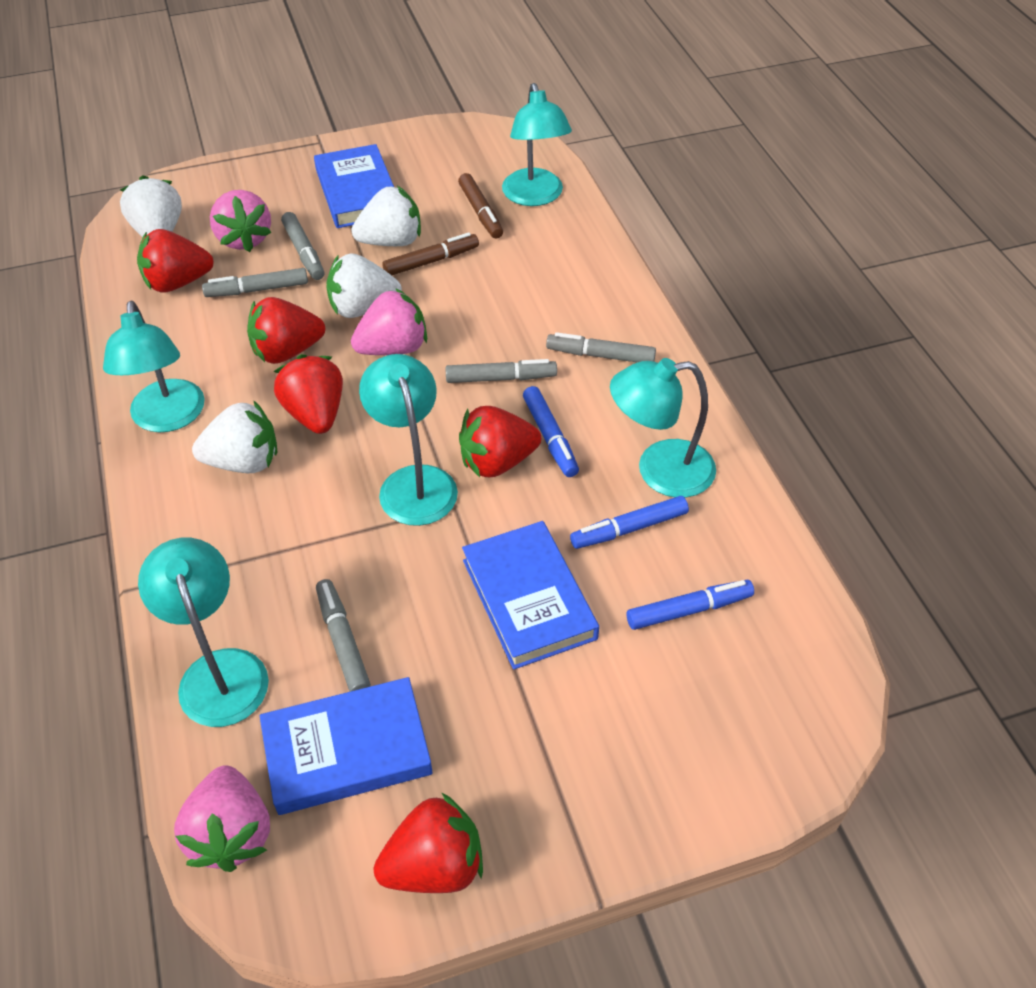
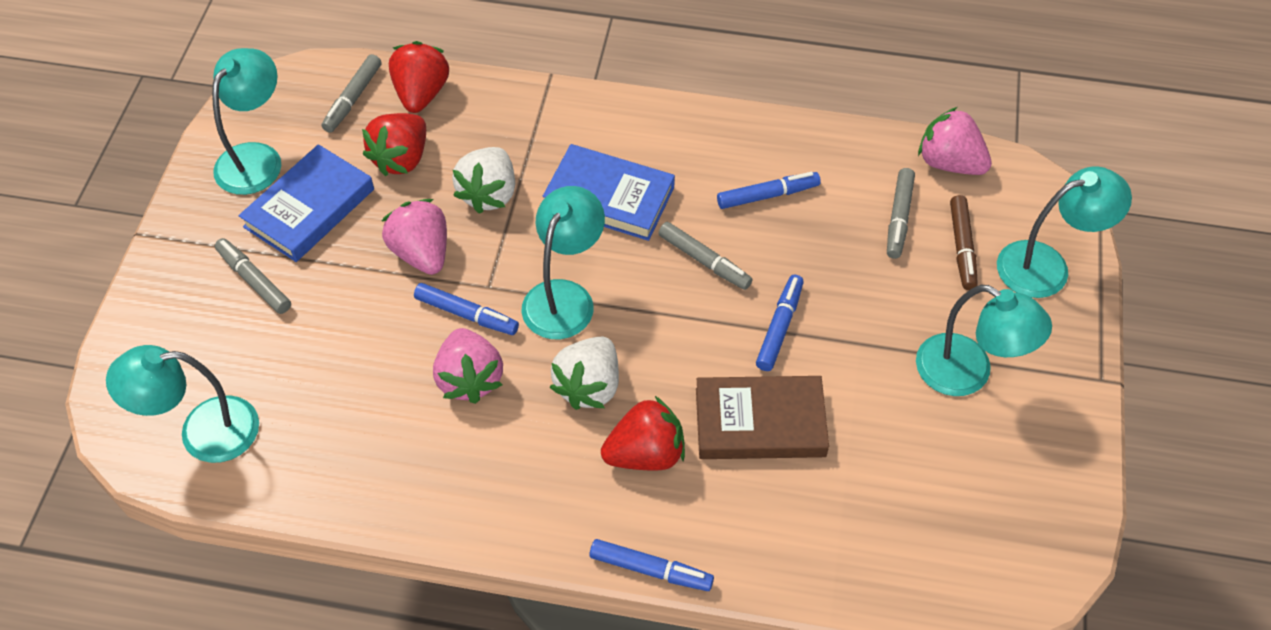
blue book: 3 -> 2
blue marker: 3 -> 4
brown book: 0 -> 1
brown marker: 2 -> 1
grey marker: 5 -> 4
red strawberry: 5 -> 3
white strawberry: 4 -> 2

